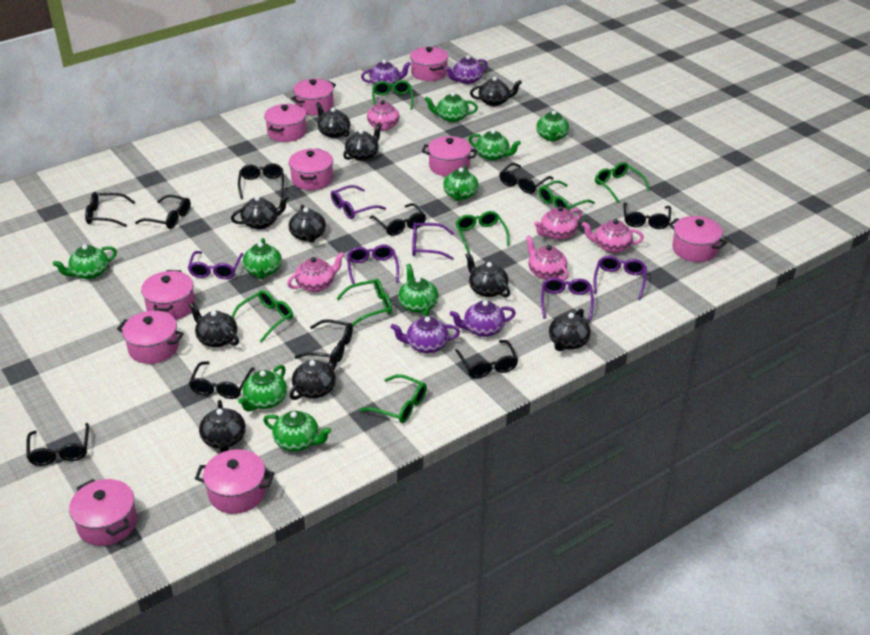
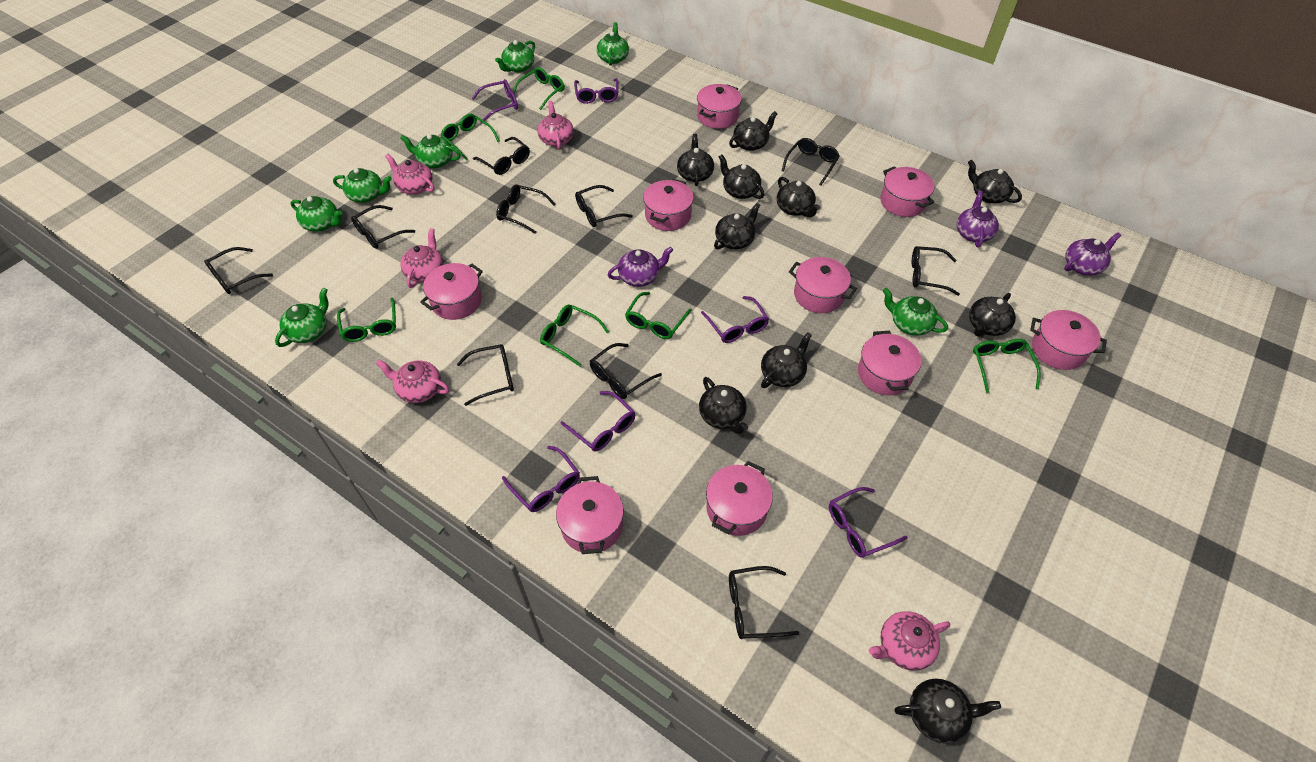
green glasses: 7 -> 6
green teapot: 9 -> 7
pink pot: 10 -> 9
purple teapot: 4 -> 3

